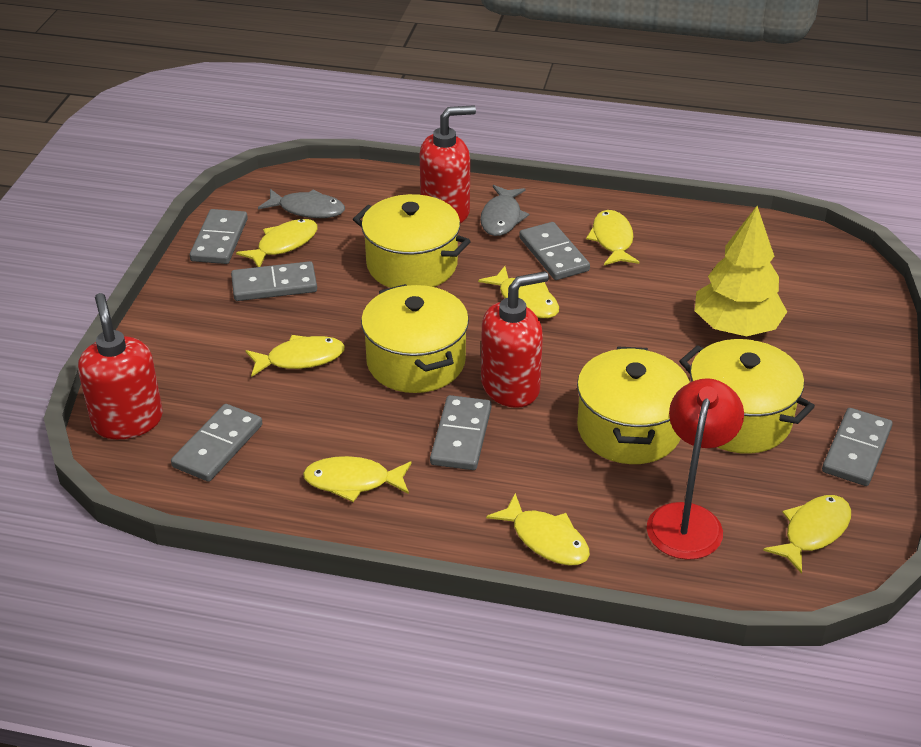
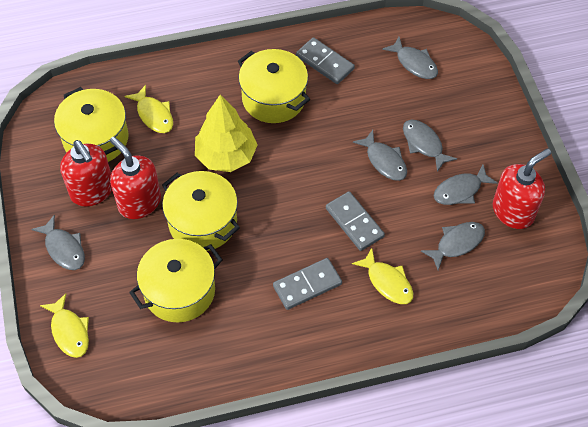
grey domino: 6 -> 3
grey fish: 2 -> 6
red lamp: 1 -> 0
yellow fish: 7 -> 3

